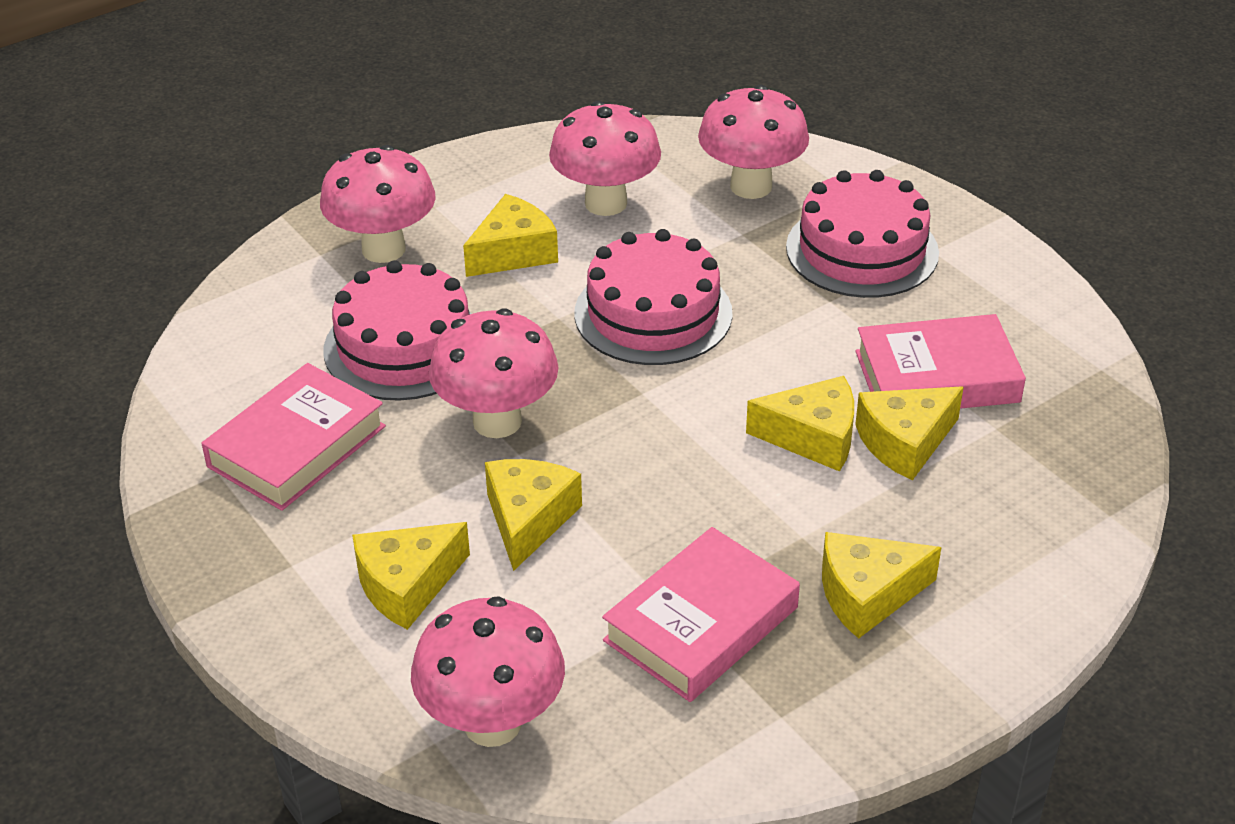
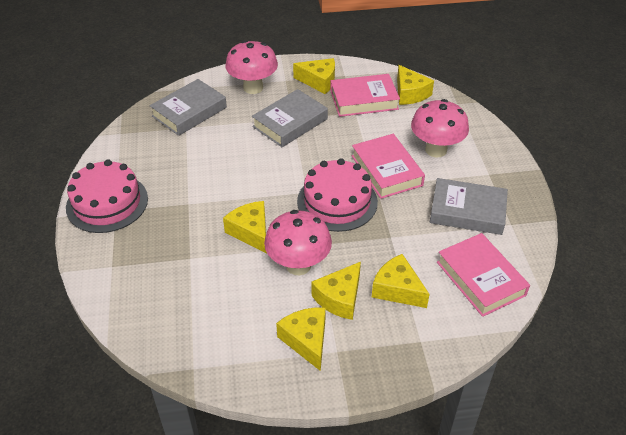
grey book: 0 -> 3
pink cake: 3 -> 2
pink mushroom: 5 -> 3

